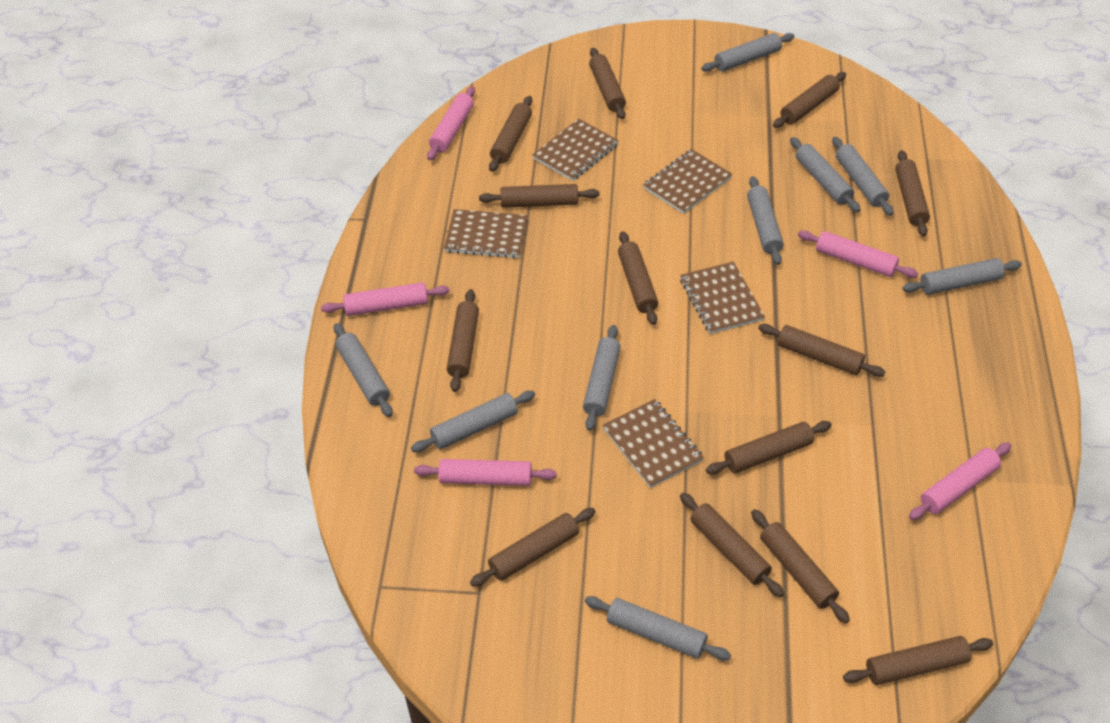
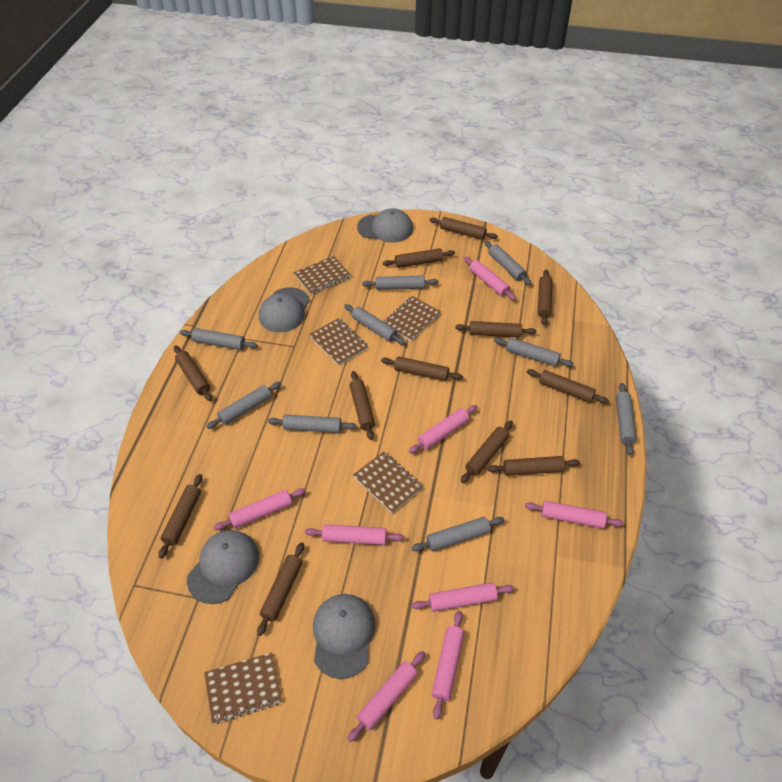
brown rolling pin: 13 -> 12
grey cap: 0 -> 4
pink rolling pin: 5 -> 8

